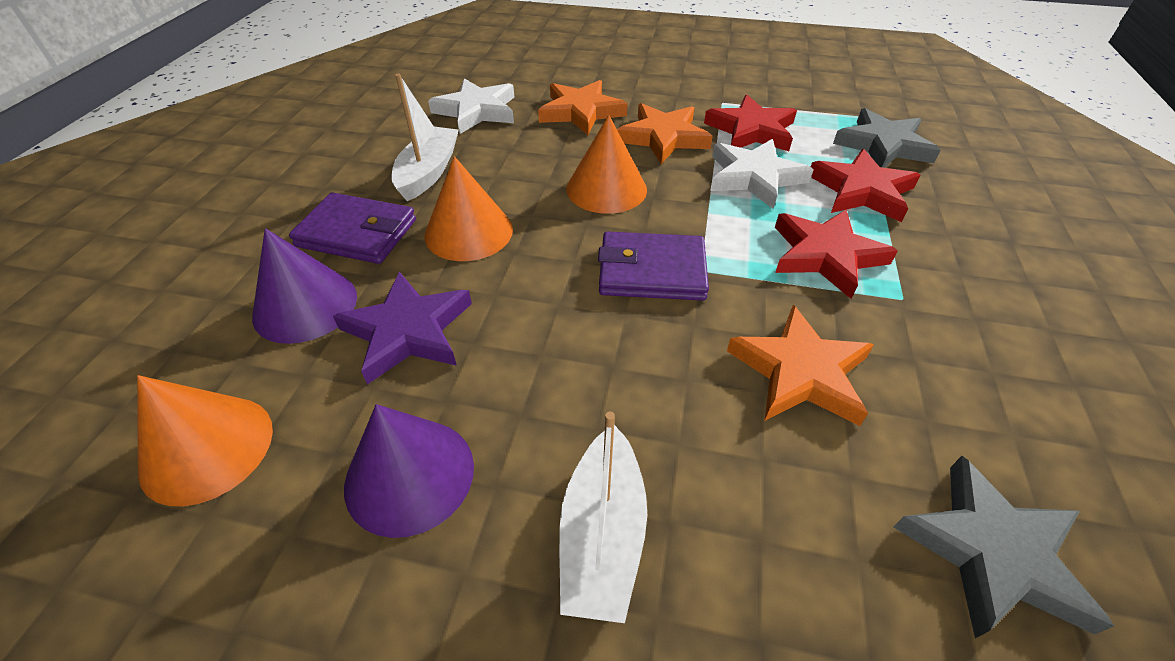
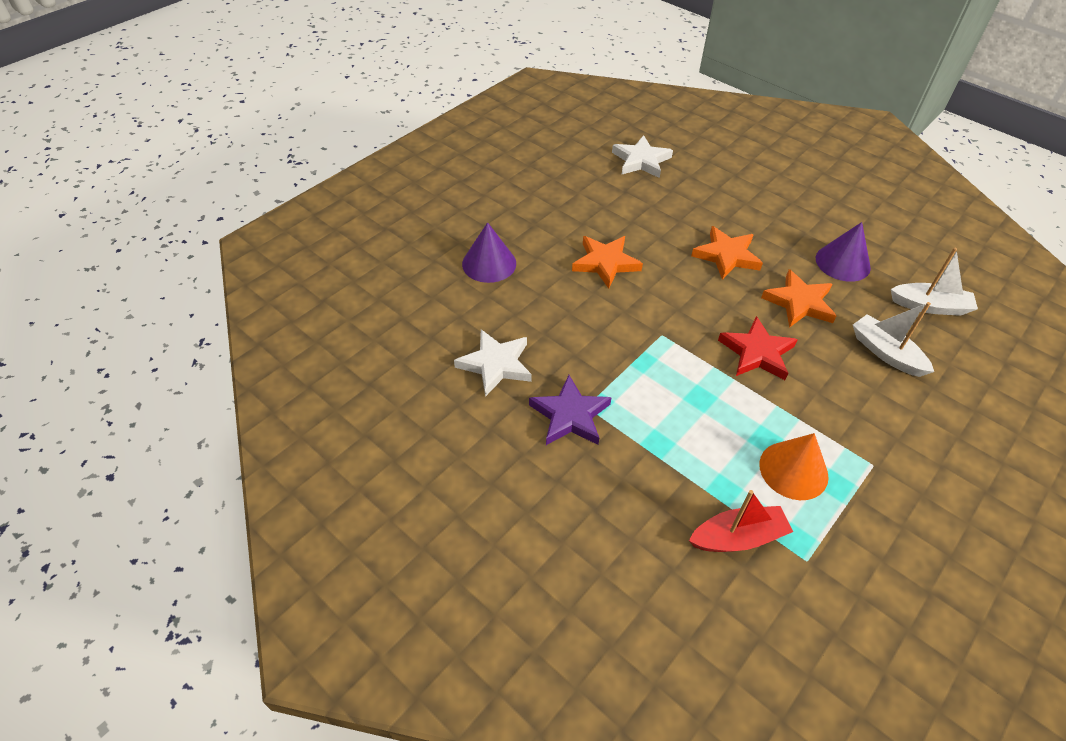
grey star: 2 -> 0
orange cone: 3 -> 1
purple wallet: 2 -> 0
red boat: 0 -> 1
red star: 3 -> 1

